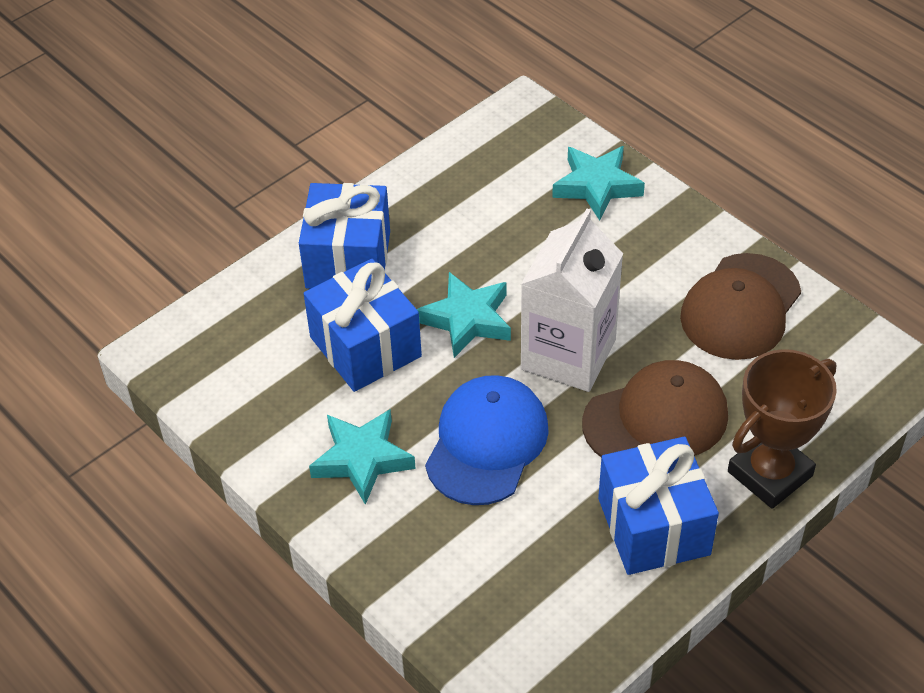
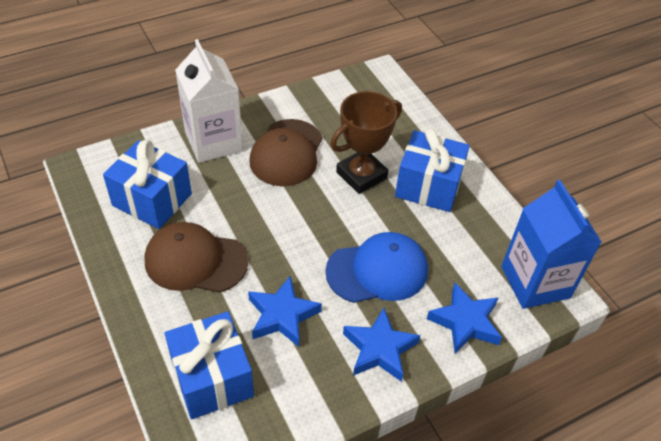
blue carton: 0 -> 1
blue star: 0 -> 3
turquoise star: 3 -> 0

